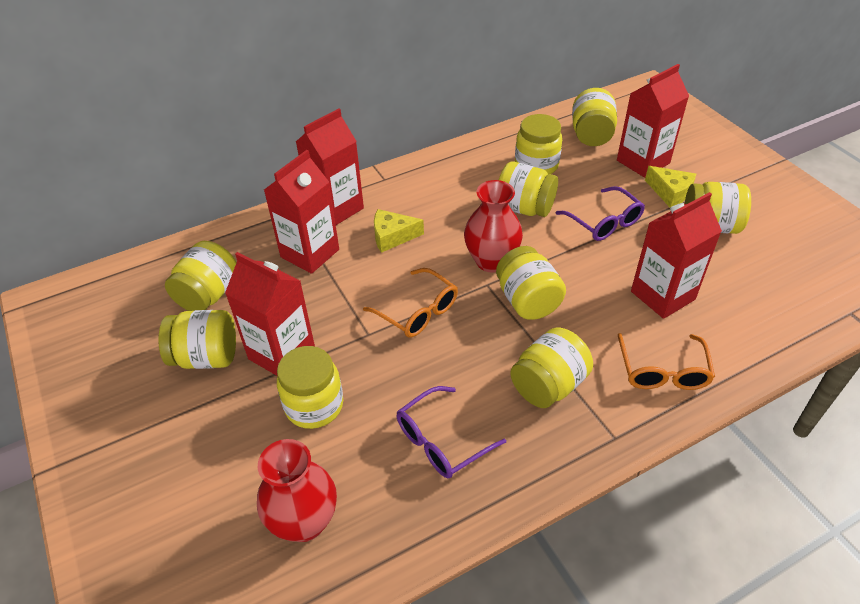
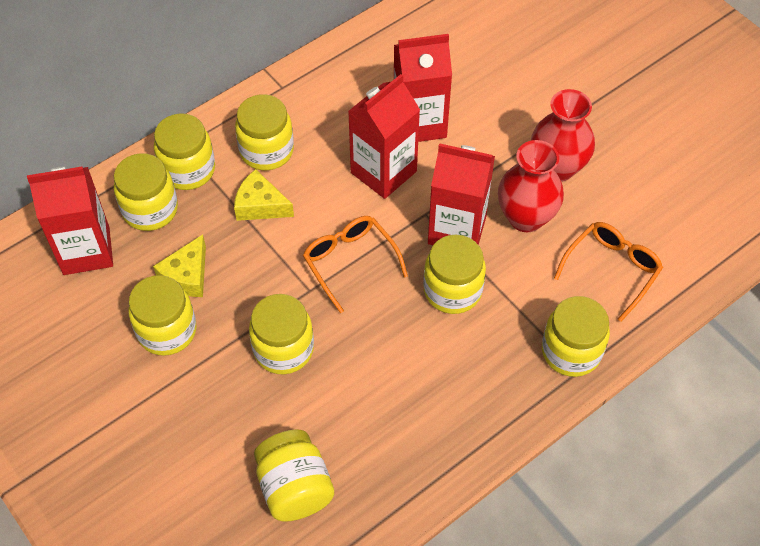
purple glasses: 2 -> 0
red carton: 5 -> 4
yellow jar: 9 -> 8

